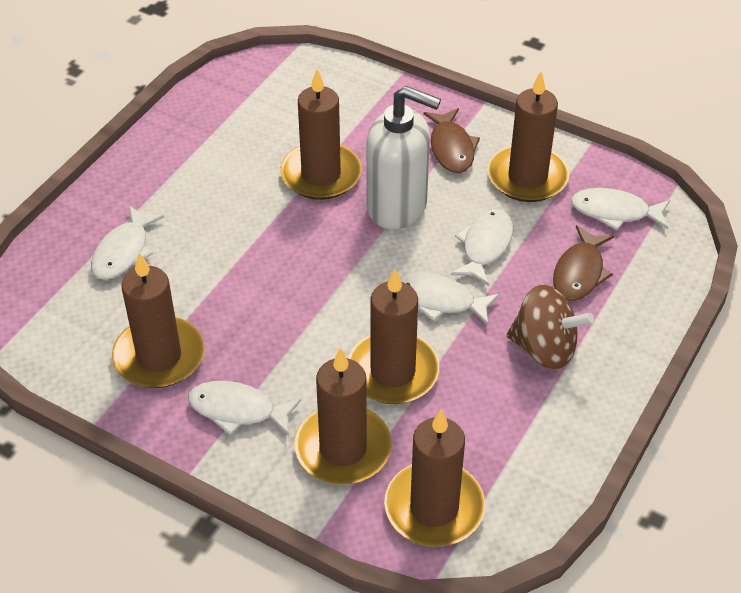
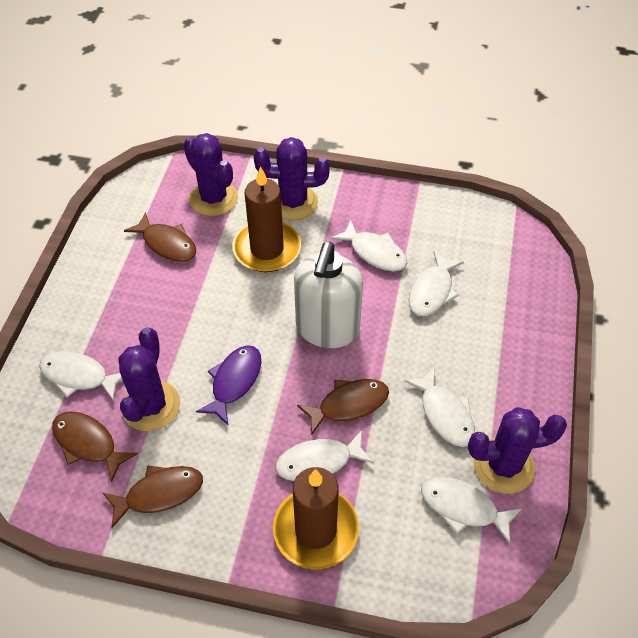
brown candle: 6 -> 2
brown fish: 2 -> 4
brown spinning top: 1 -> 0
purple cactus: 0 -> 4
purple fish: 0 -> 1
white fish: 5 -> 6

